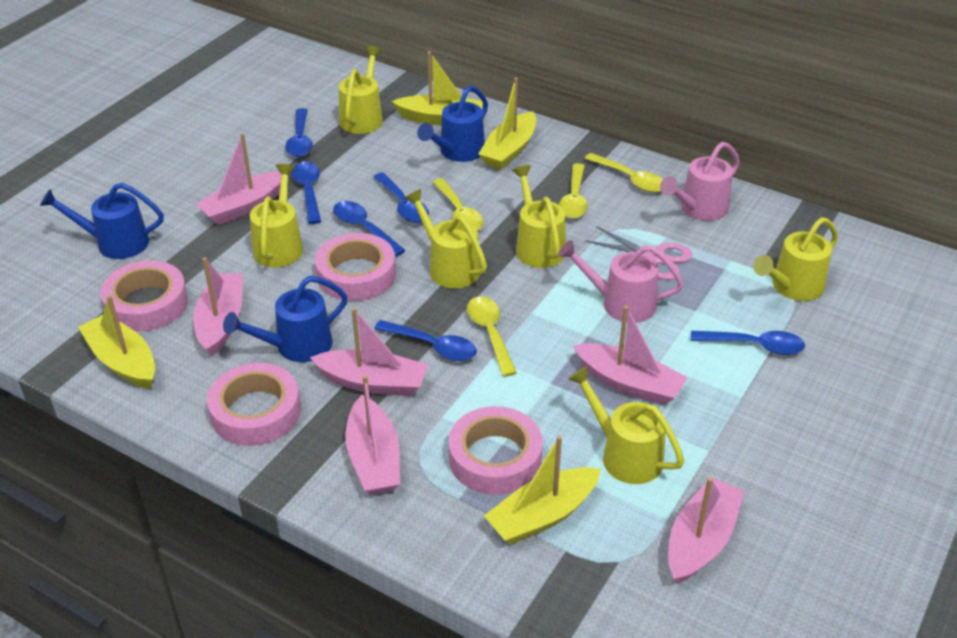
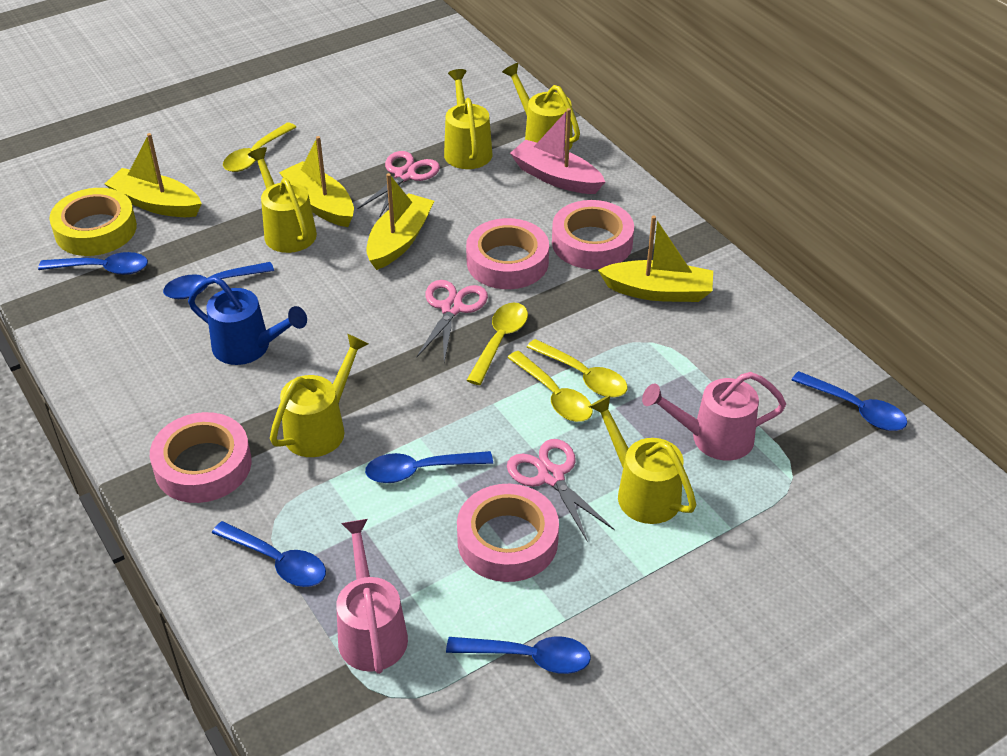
blue watering can: 3 -> 1
pink boat: 6 -> 1
pink scissors: 1 -> 3
yellow tape: 0 -> 1
yellow watering can: 6 -> 5

